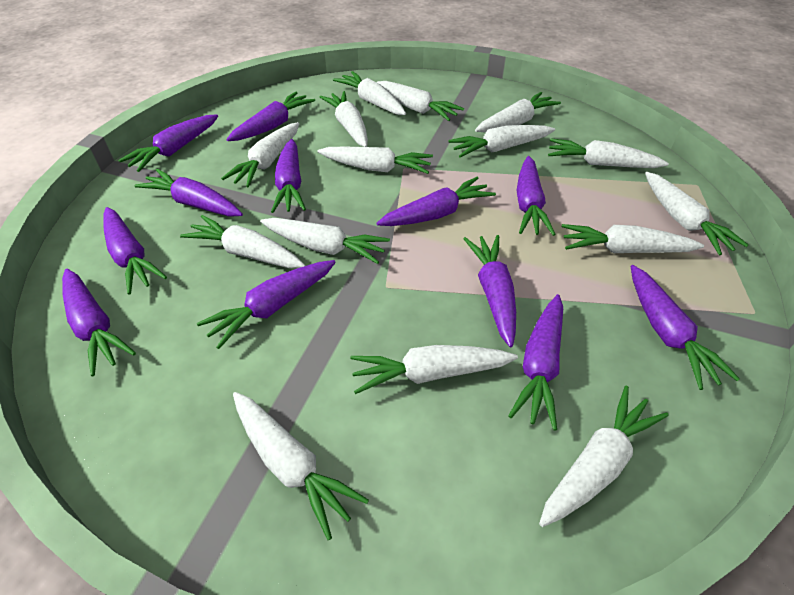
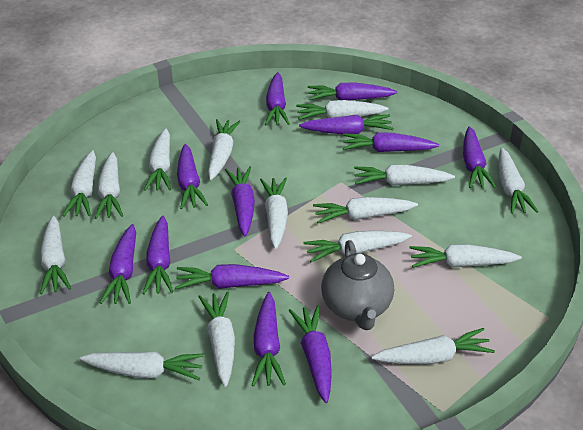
grey teapot: 0 -> 1

